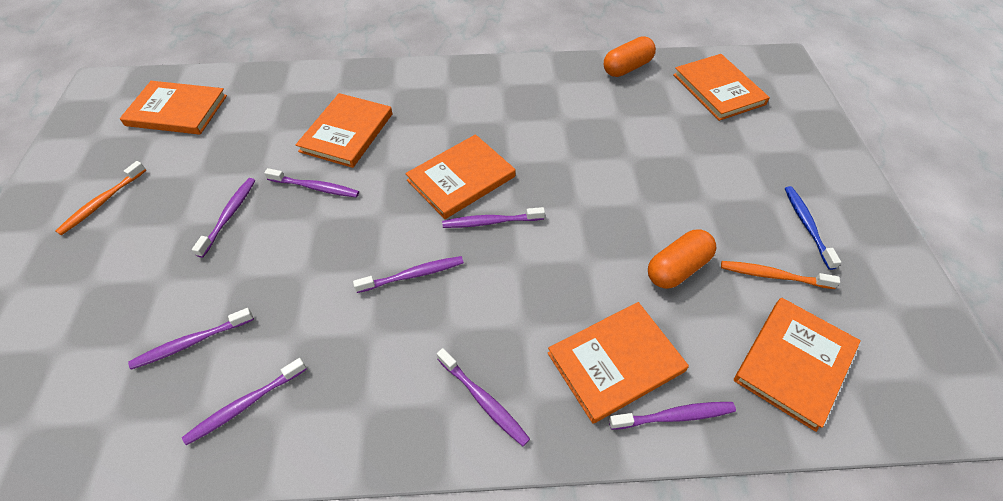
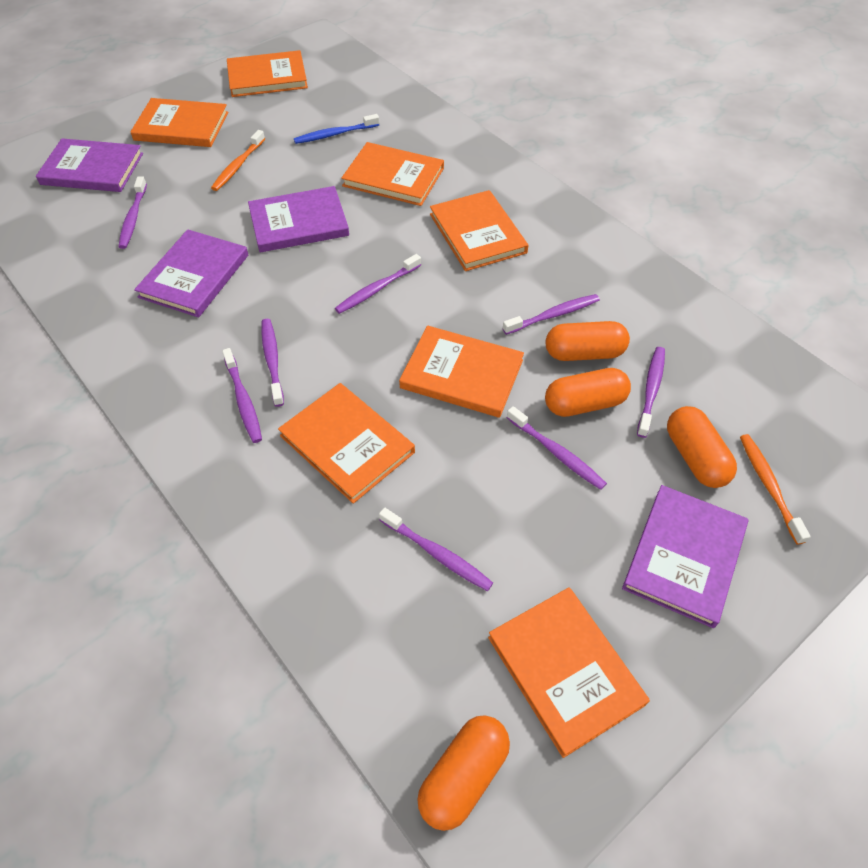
orange book: 6 -> 7
orange capsule: 2 -> 4
purple book: 0 -> 4

